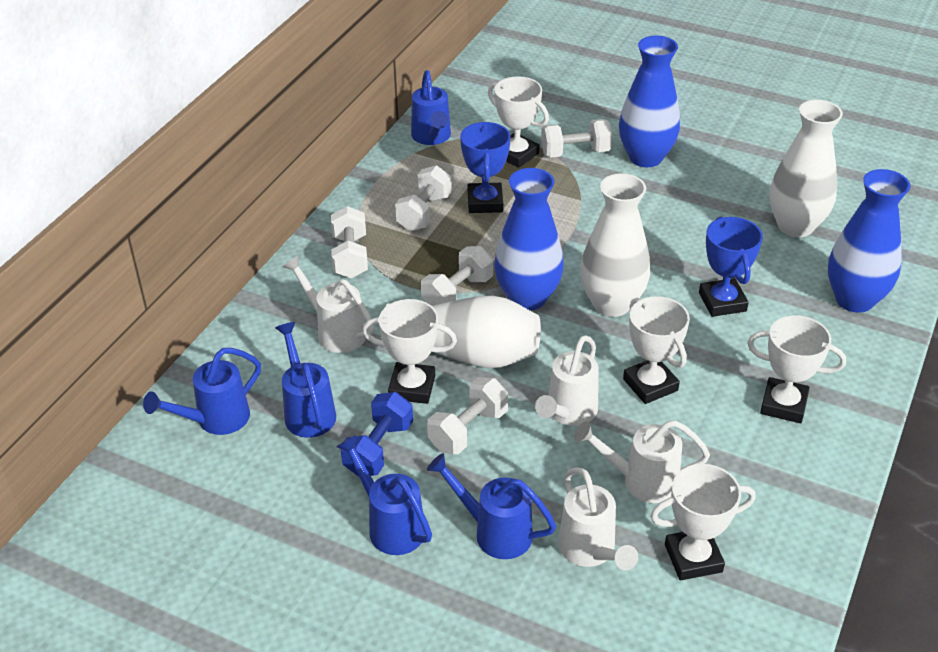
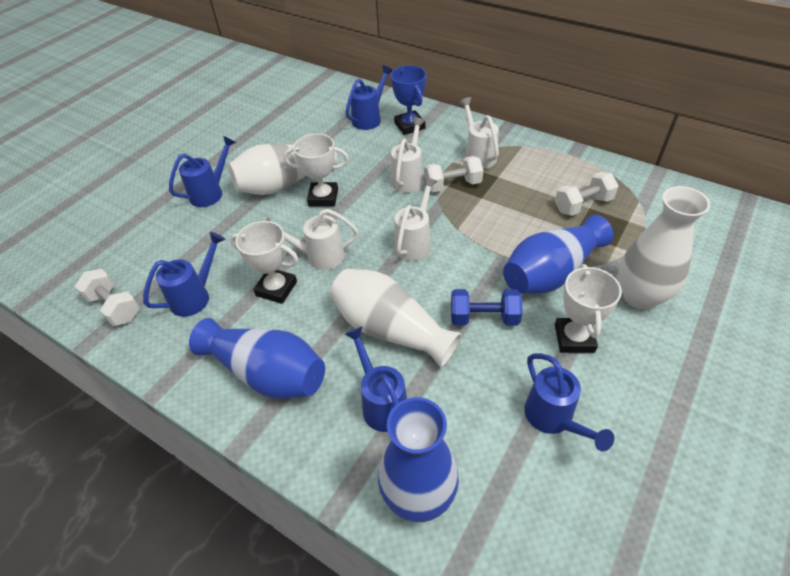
blue trophy: 2 -> 1
white dumbbell: 5 -> 3
white trophy: 5 -> 3

